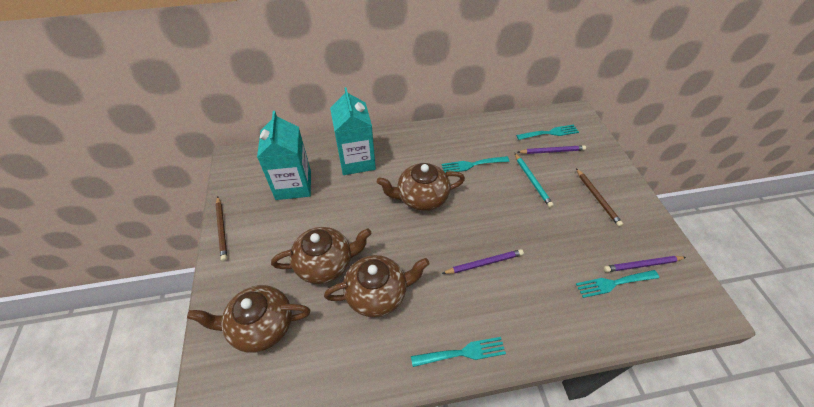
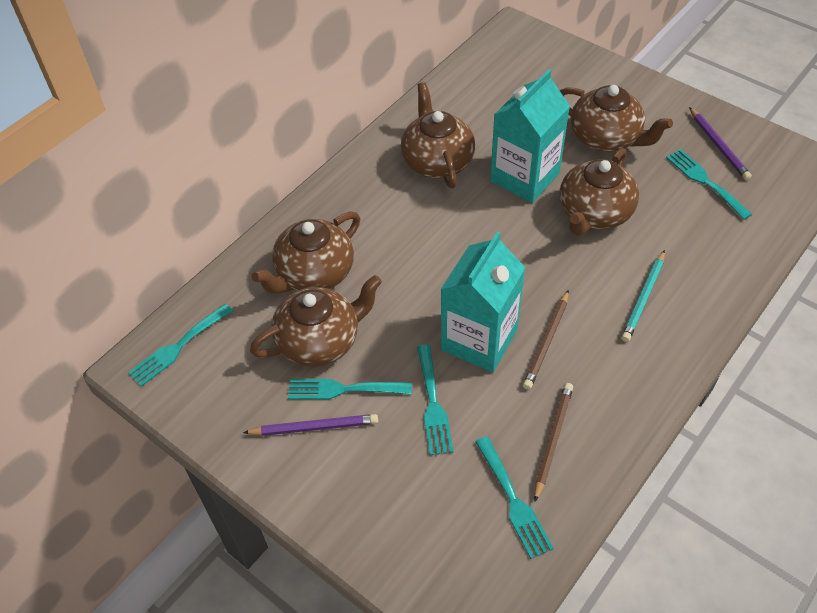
brown teapot: 4 -> 5
purple pencil: 3 -> 2
turquoise fork: 4 -> 5

